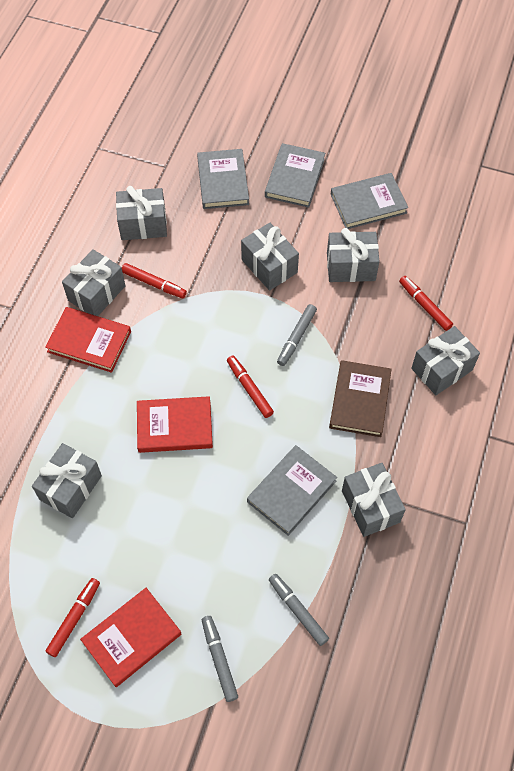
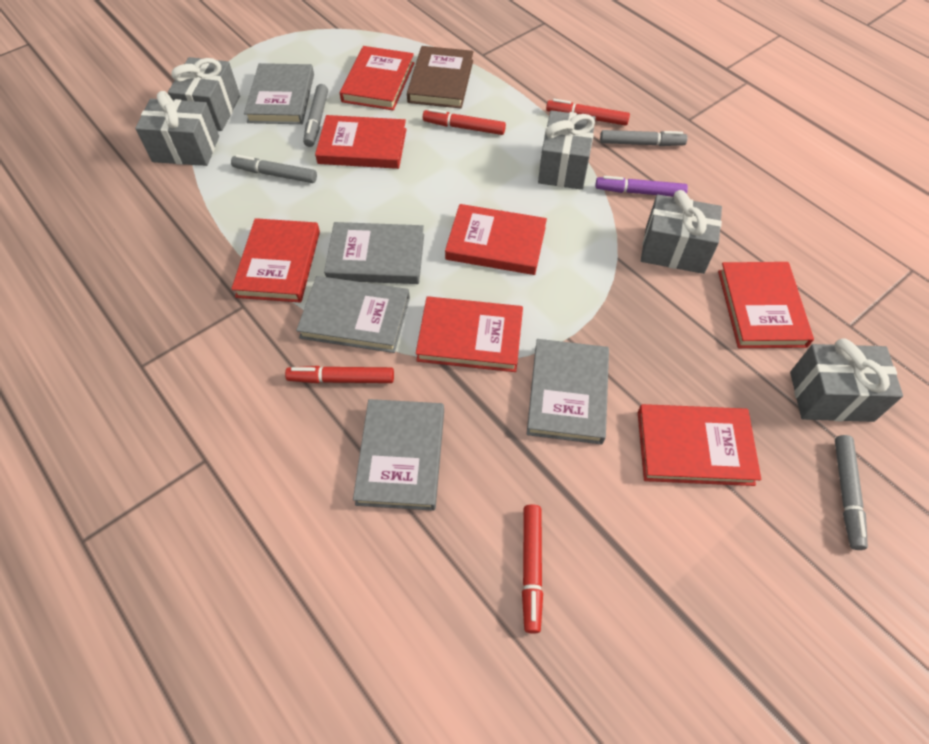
grey book: 4 -> 5
grey gift: 7 -> 5
grey marker: 3 -> 4
purple marker: 0 -> 1
red book: 3 -> 7

